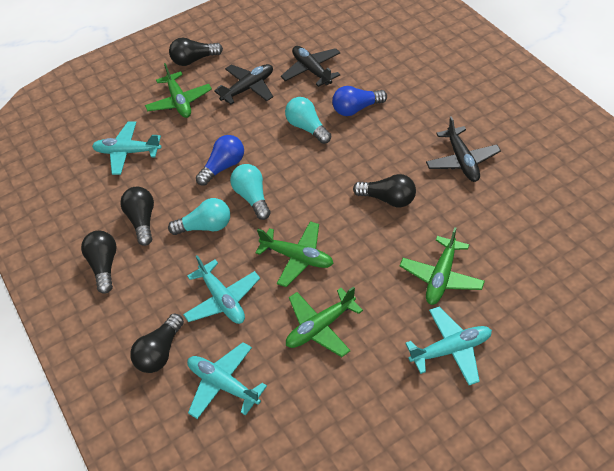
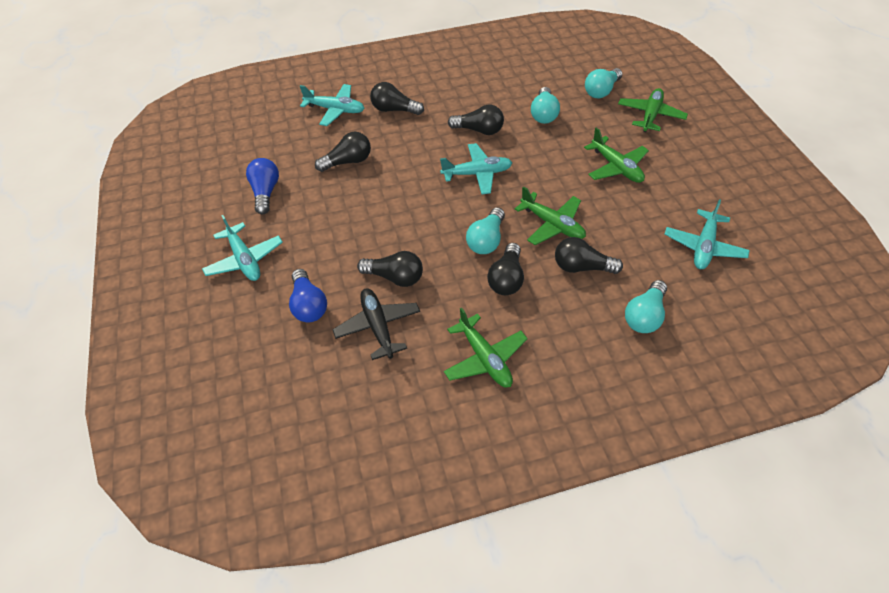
black light bulb: 5 -> 6
black plane: 3 -> 1
turquoise light bulb: 3 -> 4

